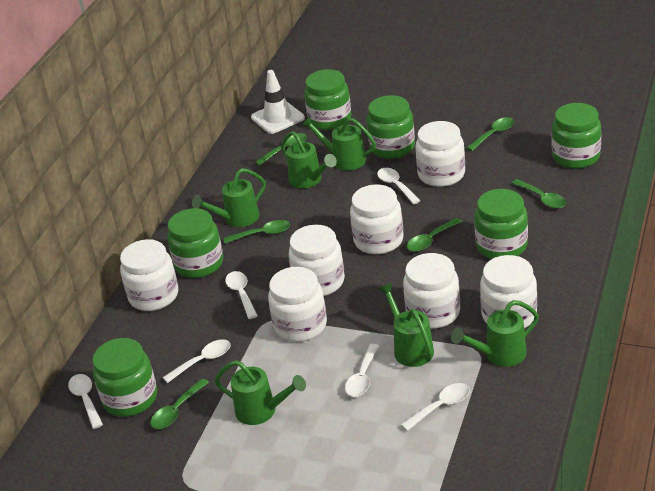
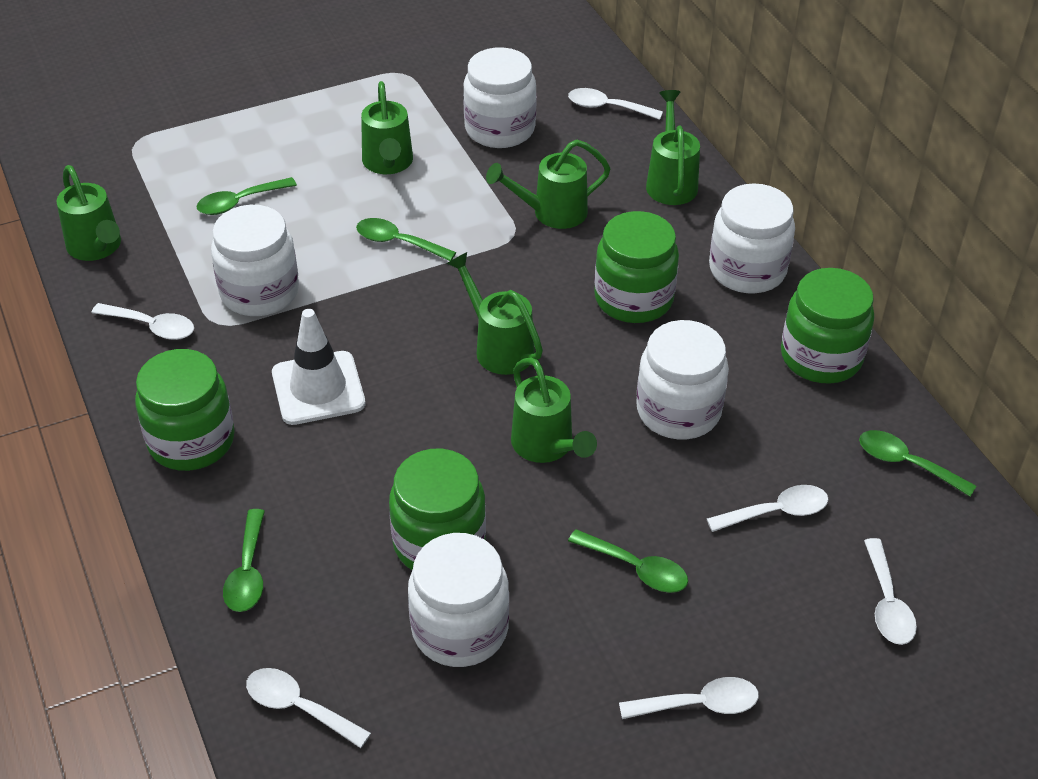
green jar: 6 -> 4
green spoon: 6 -> 5
white jar: 7 -> 5

